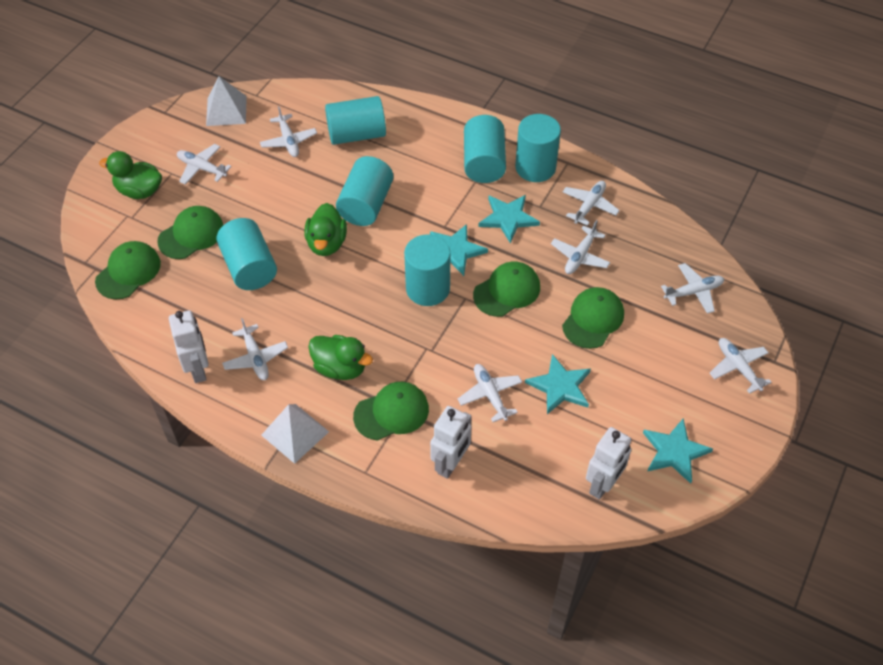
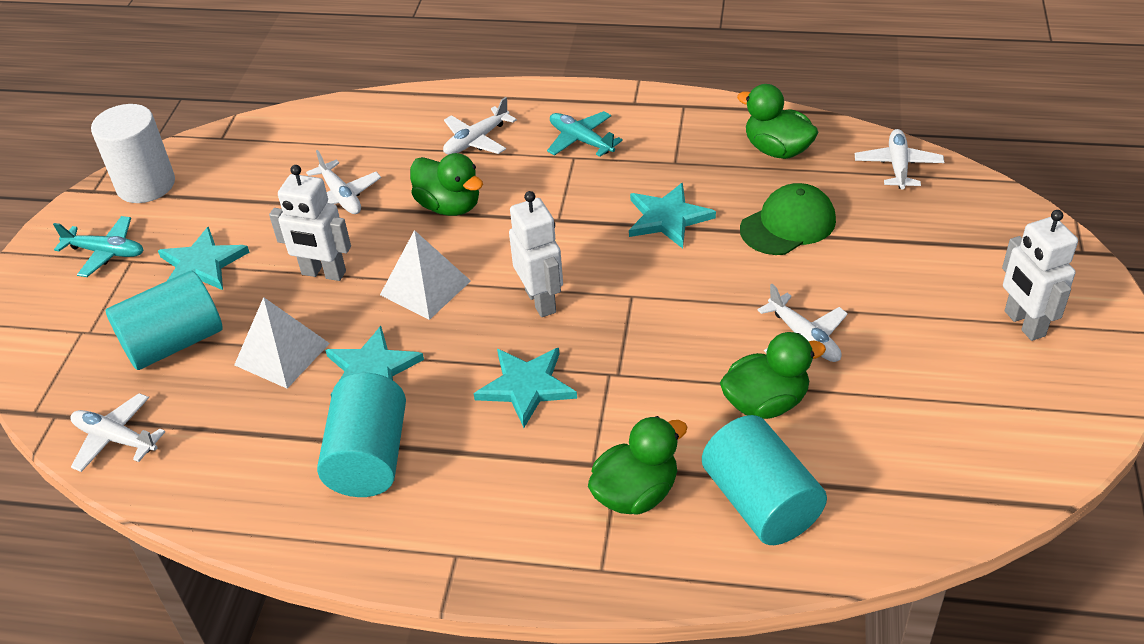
green cap: 5 -> 1
green duck: 3 -> 4
turquoise cylinder: 6 -> 3
turquoise plane: 0 -> 2
white cylinder: 0 -> 1
white plane: 8 -> 5

